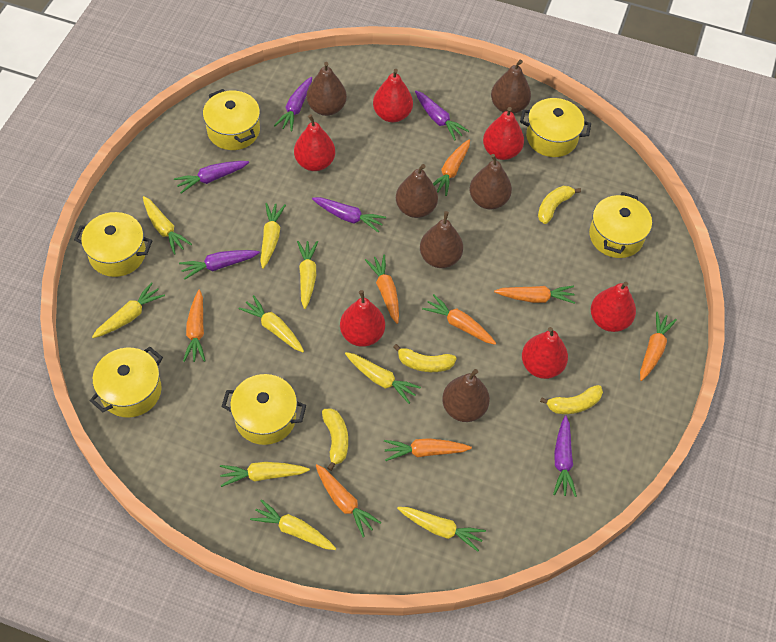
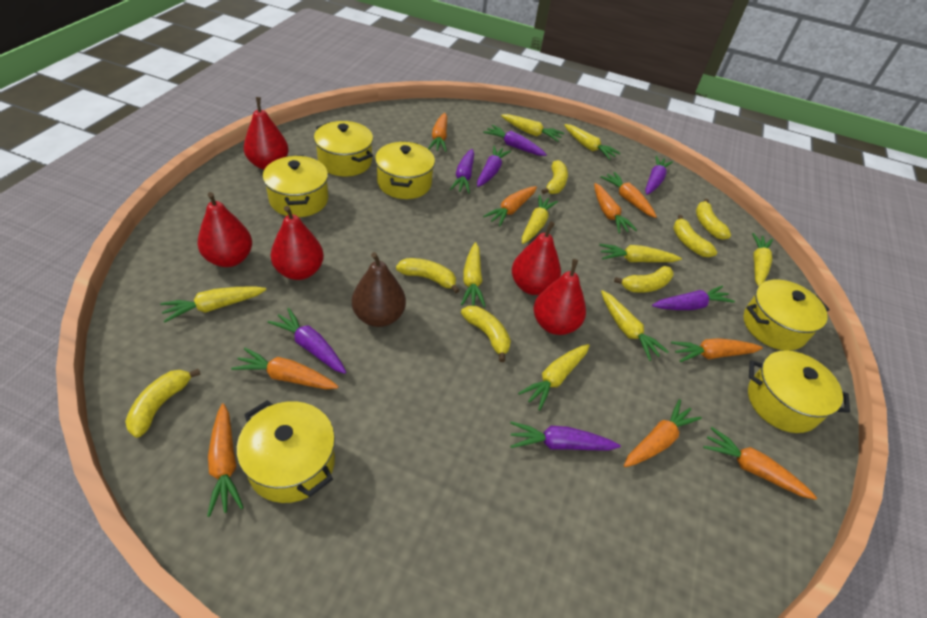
brown pear: 6 -> 1
orange carrot: 8 -> 9
purple carrot: 6 -> 7
red pear: 6 -> 5
yellow banana: 4 -> 7

